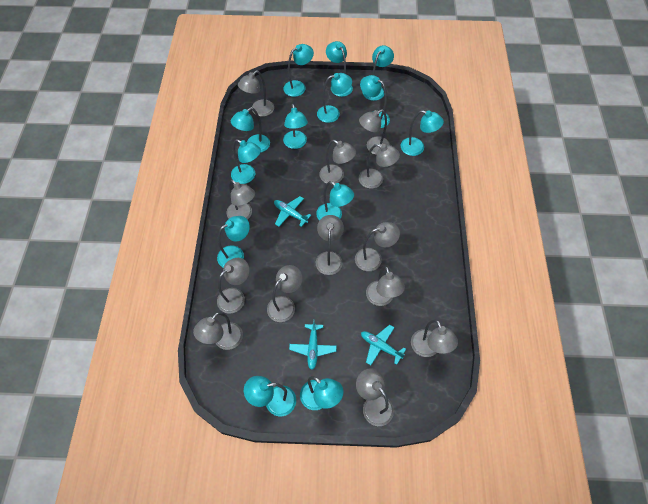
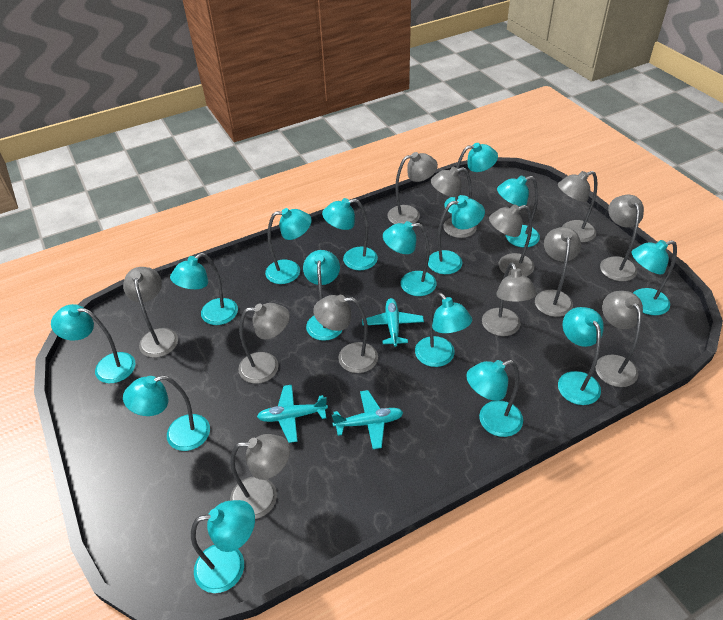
grey lamp: 13 -> 12
turquoise lamp: 13 -> 15

